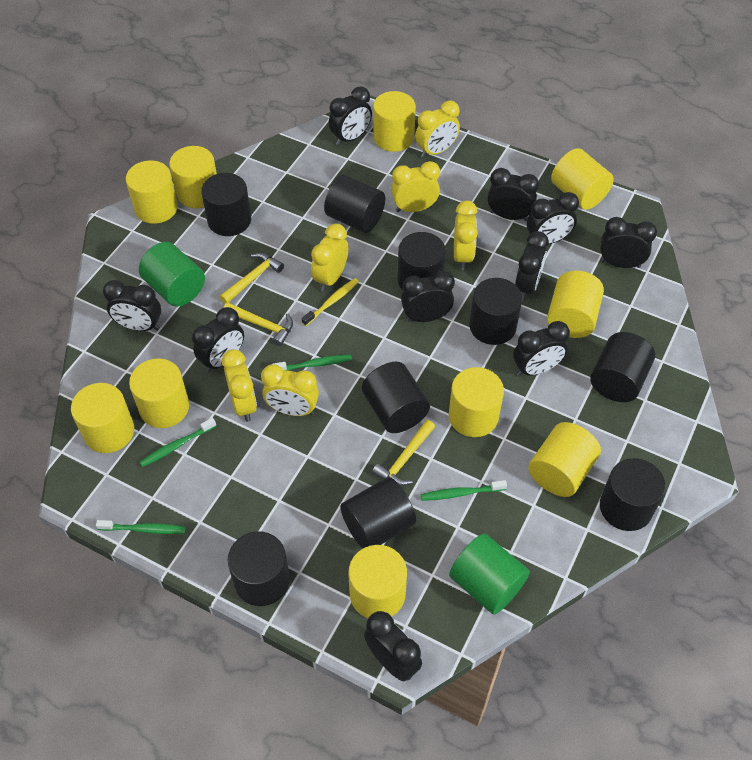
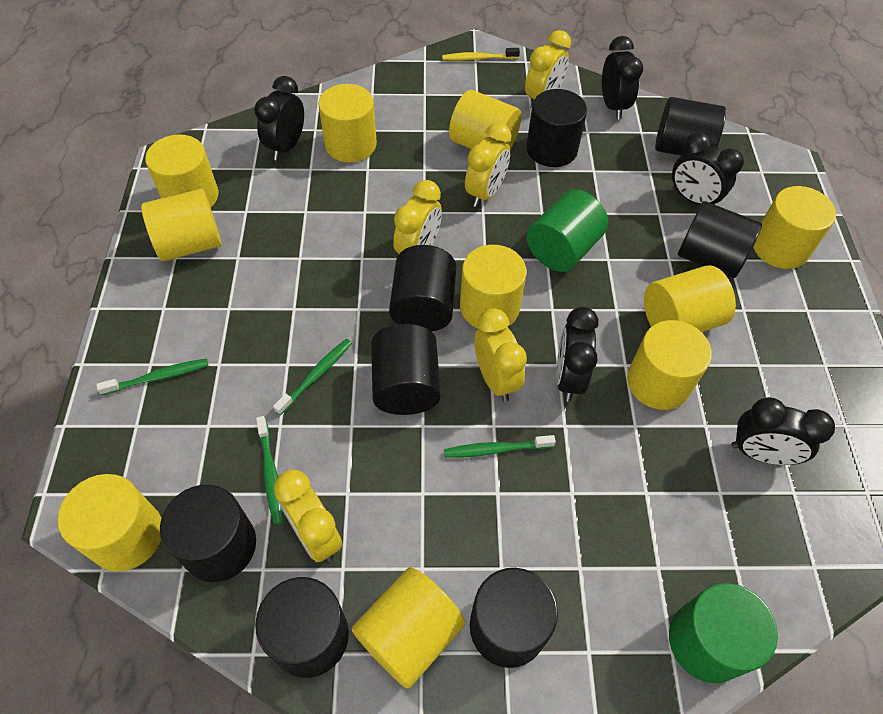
black clock: 10 -> 5
black cylinder: 9 -> 8
yellow clock: 6 -> 5
yellow hammer: 3 -> 0

